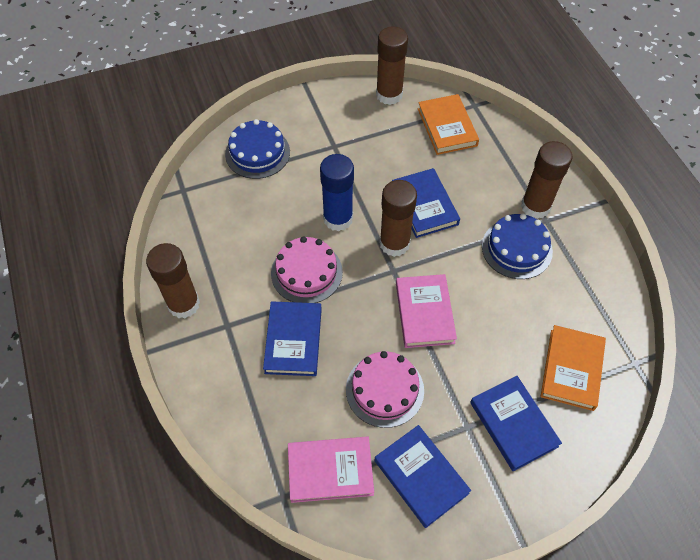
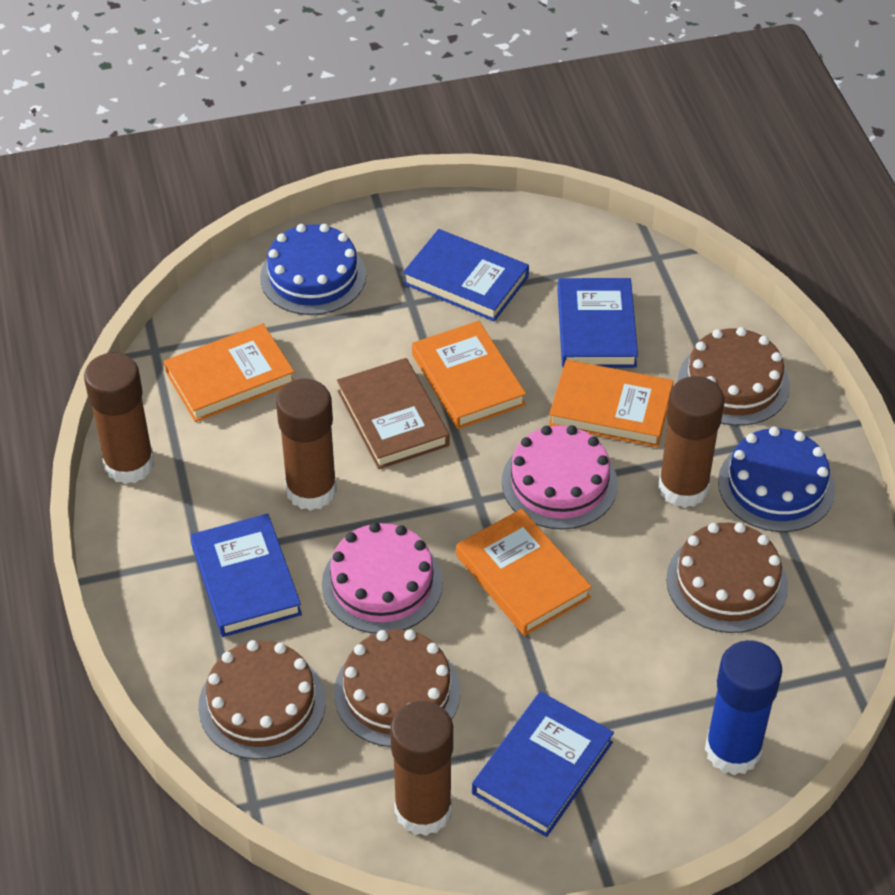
brown book: 0 -> 1
brown cake: 0 -> 4
orange book: 2 -> 4
pink book: 2 -> 0

